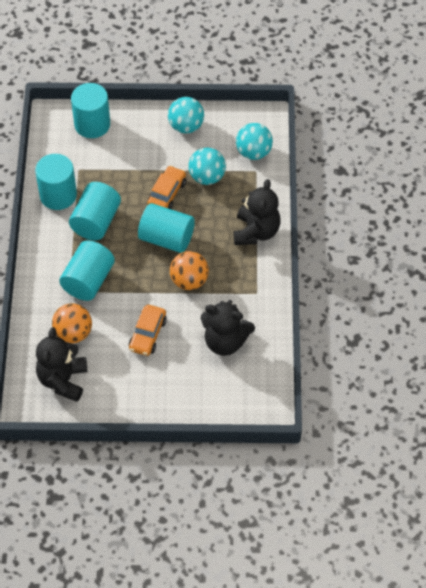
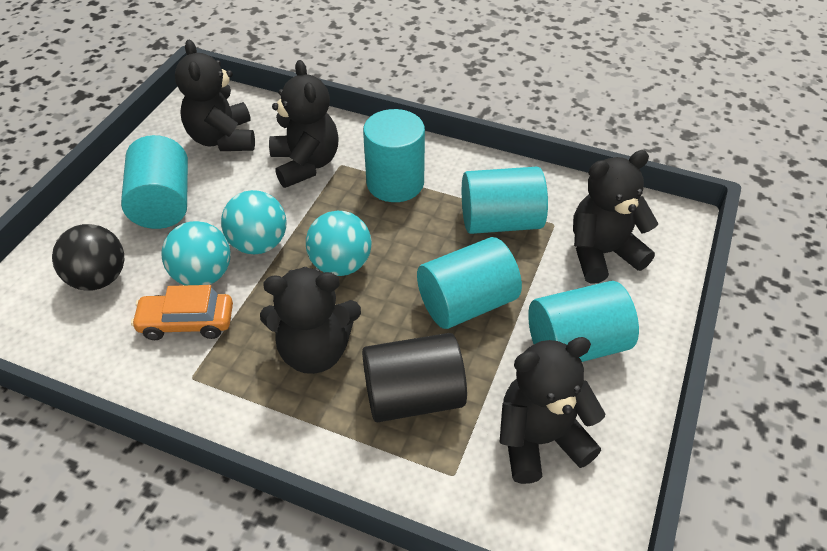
black ball: 0 -> 1
black cylinder: 0 -> 1
black teddy bear: 3 -> 5
orange ball: 2 -> 0
orange car: 2 -> 1

